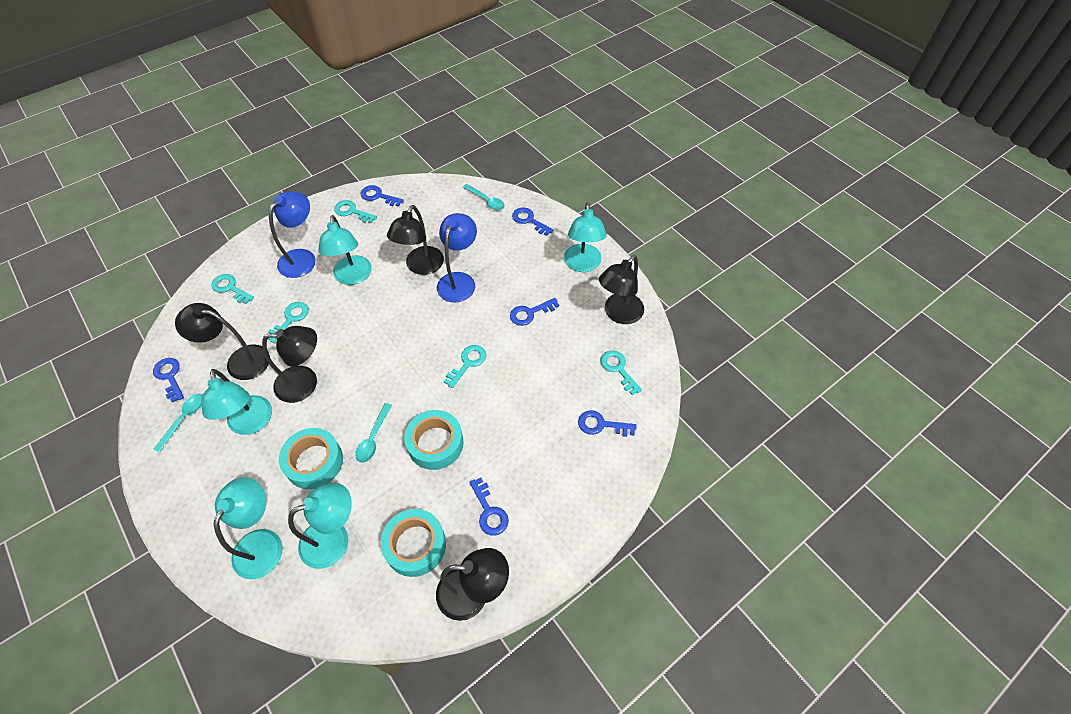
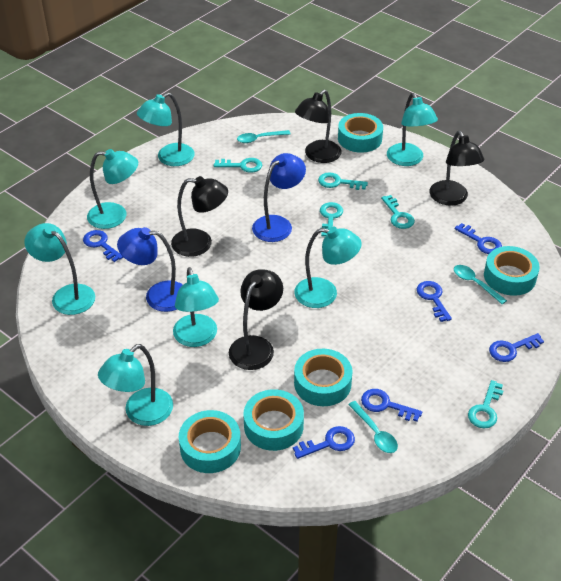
black lamp: 5 -> 4
turquoise lamp: 5 -> 7
turquoise tape: 3 -> 5

